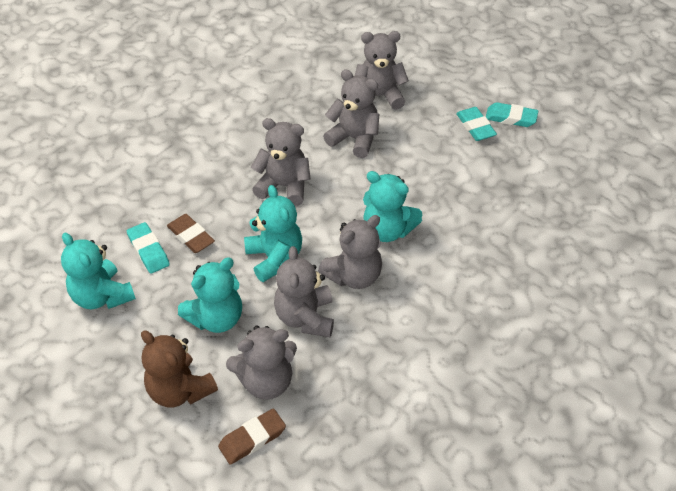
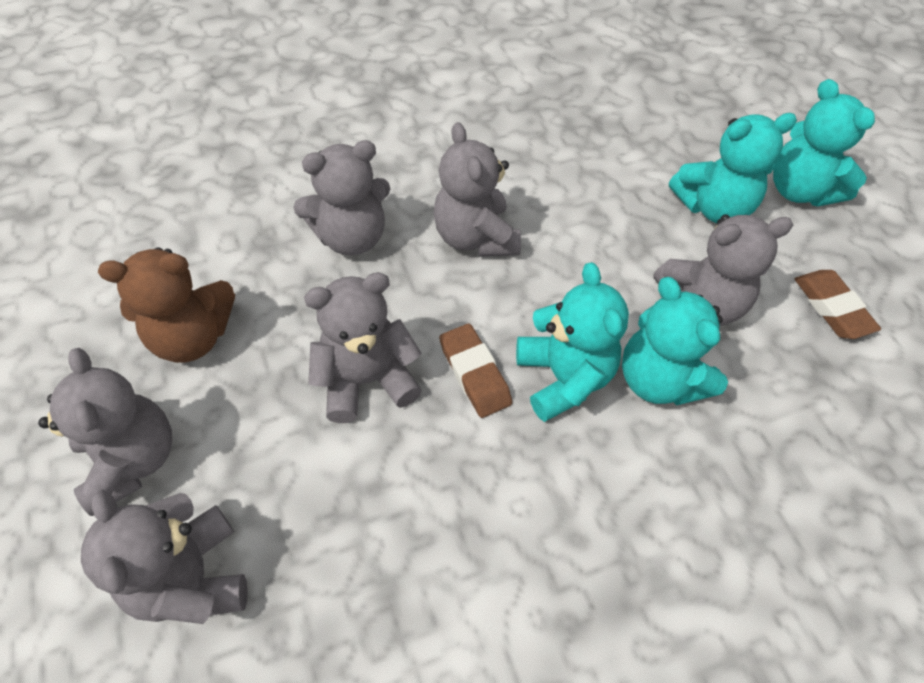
turquoise eraser: 3 -> 0

